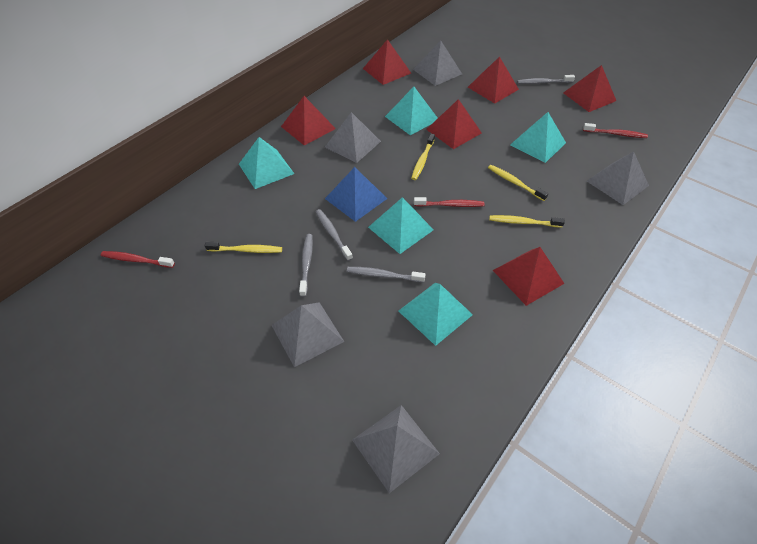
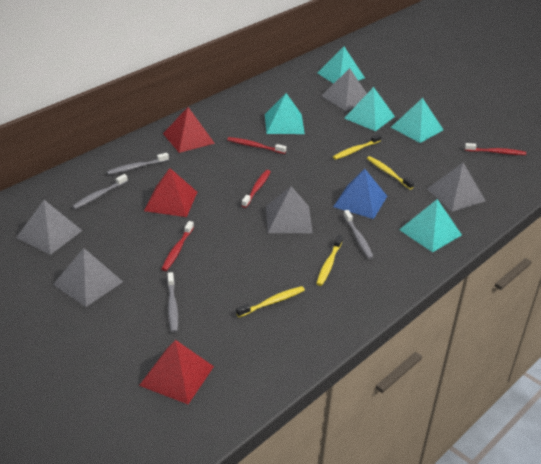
red pyramid: 6 -> 3
red toothbrush: 3 -> 4

